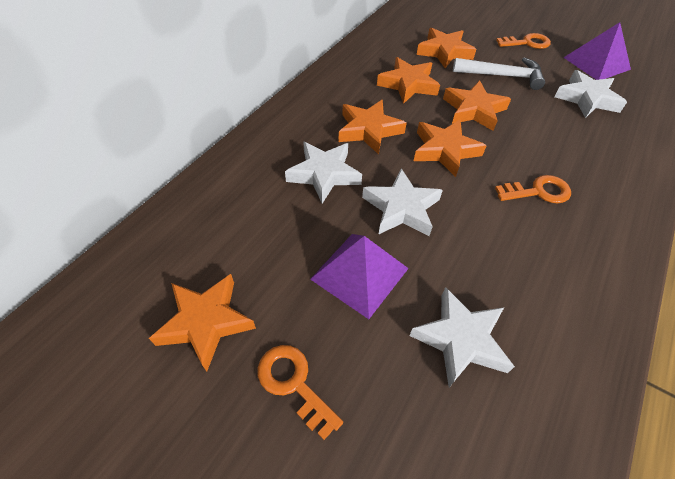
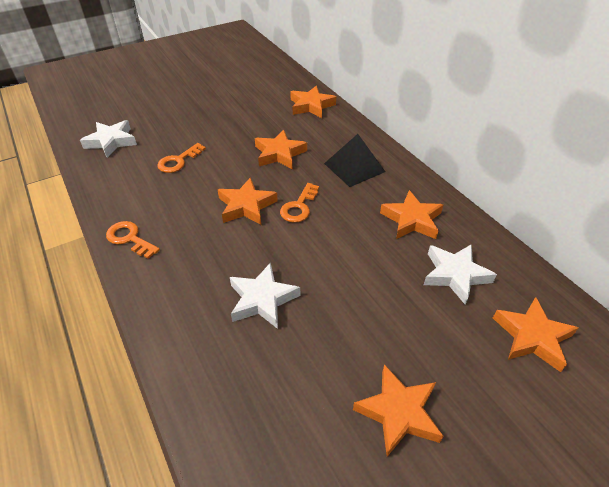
black pyramid: 0 -> 1
purple pyramid: 2 -> 0
white hammer: 1 -> 0
white star: 4 -> 3

